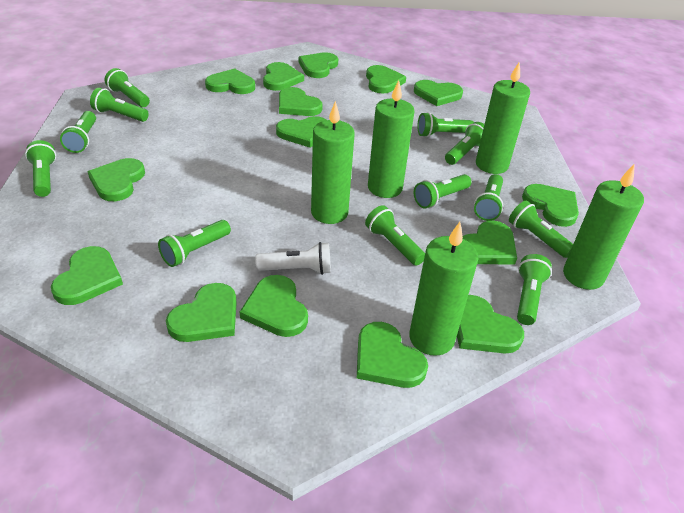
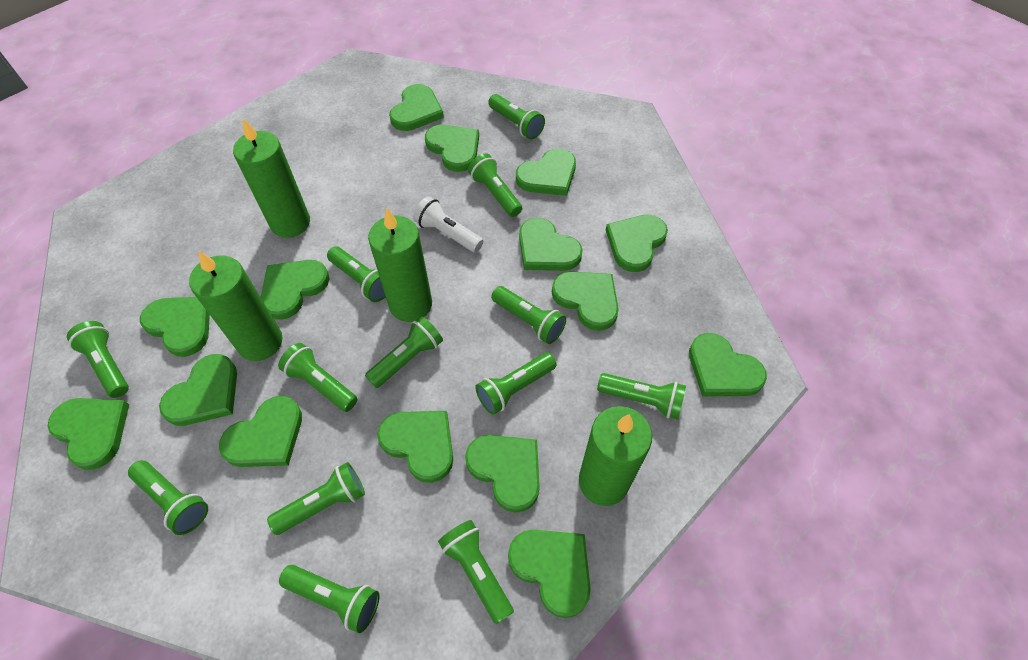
green candle: 5 -> 4
green flashlight: 12 -> 13

